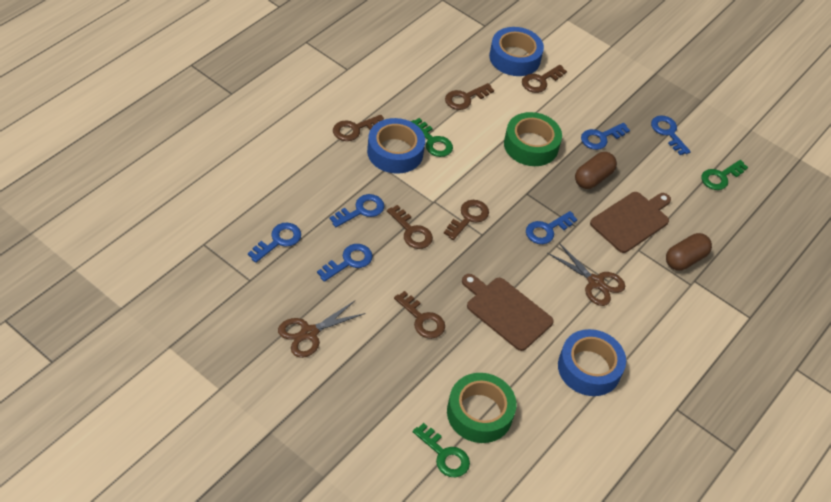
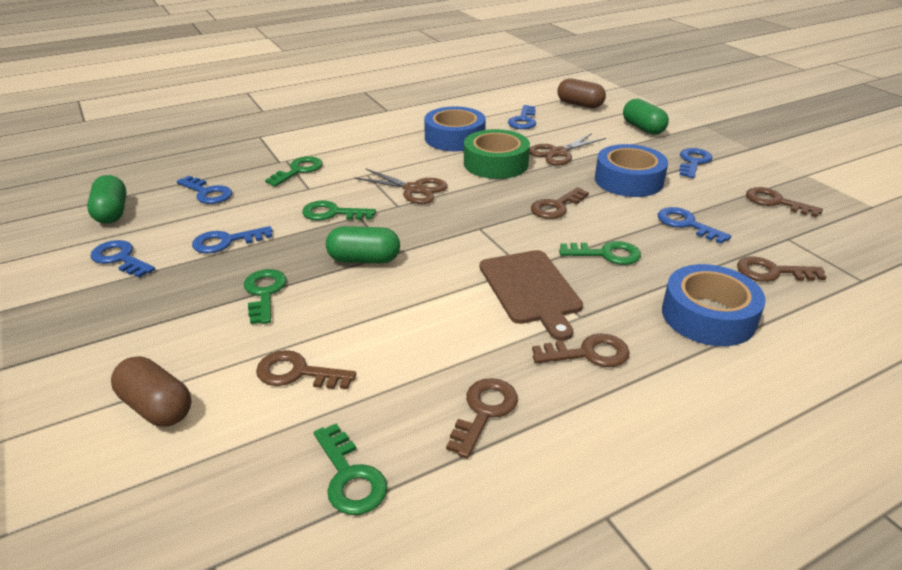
brown cutting board: 2 -> 1
green capsule: 0 -> 3
green key: 3 -> 5
green tape: 2 -> 1

